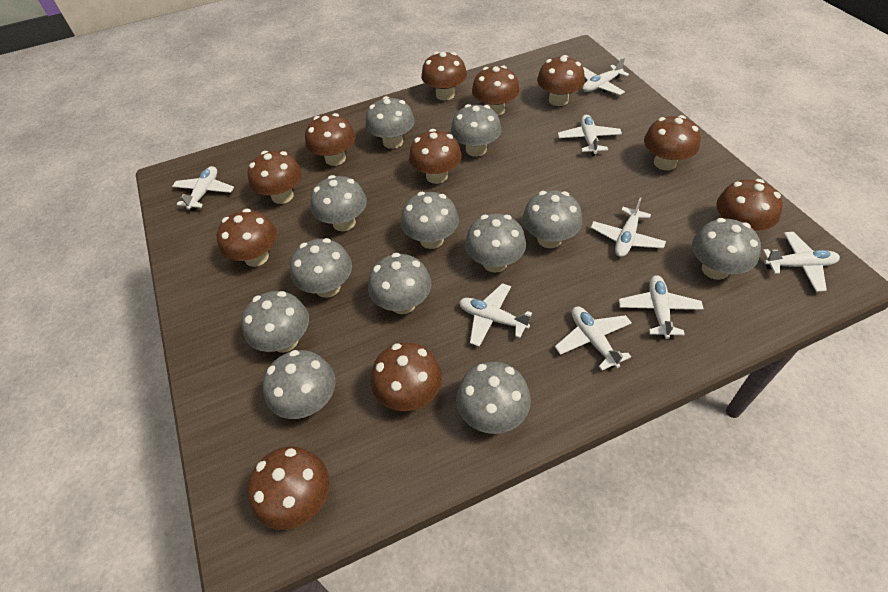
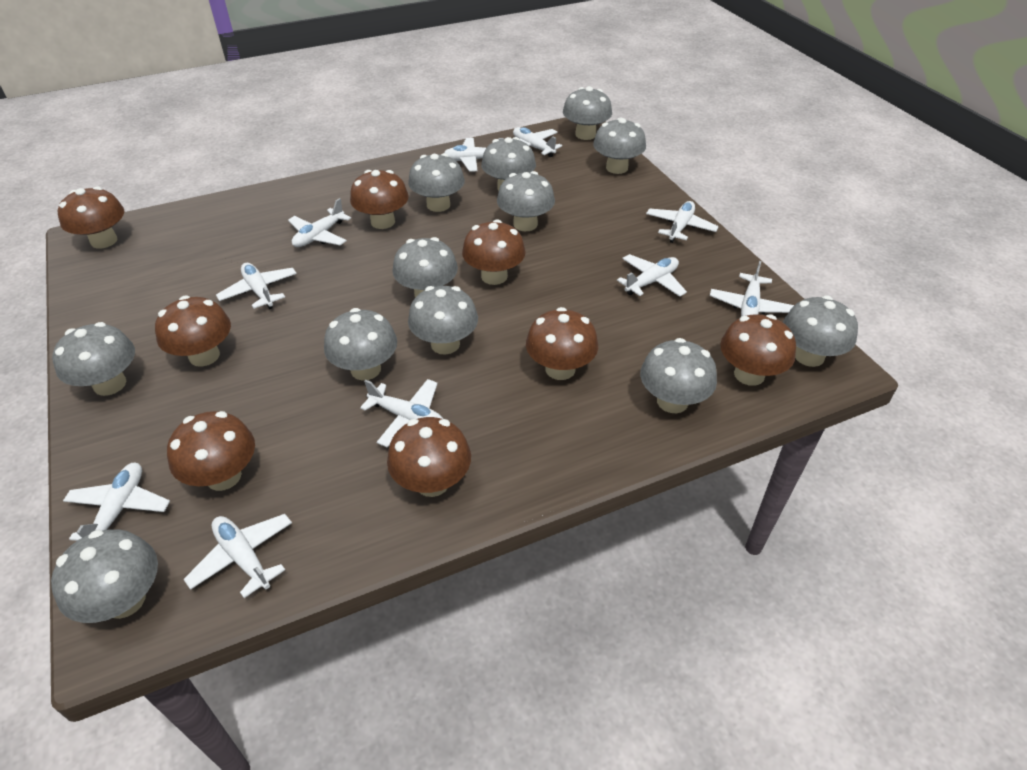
brown mushroom: 11 -> 8
white plane: 8 -> 10

